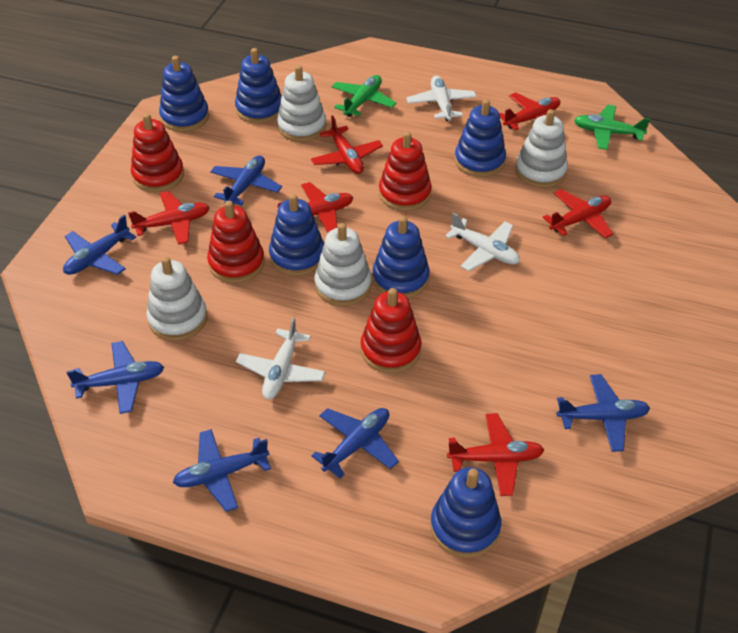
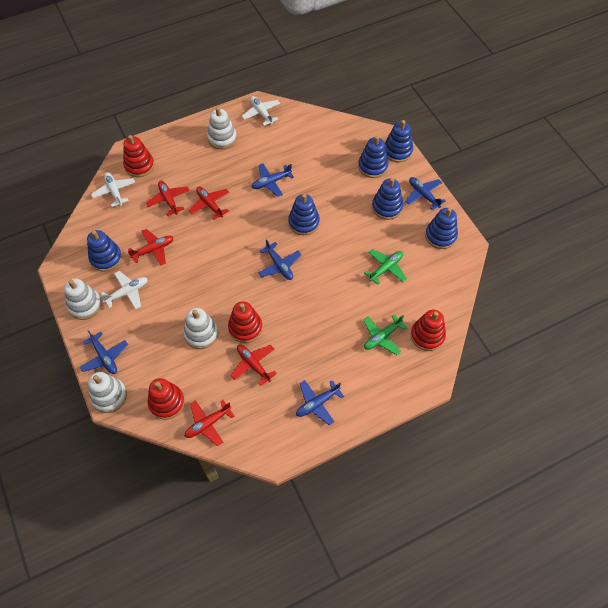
blue plane: 6 -> 5
red plane: 6 -> 5

